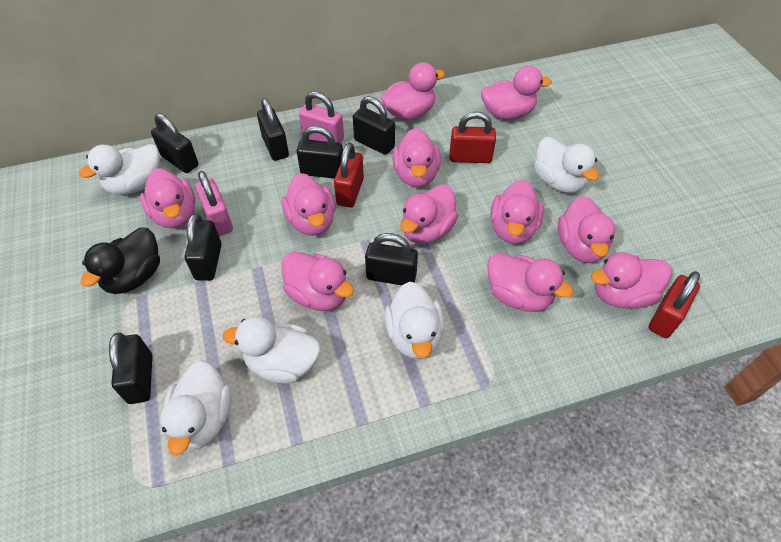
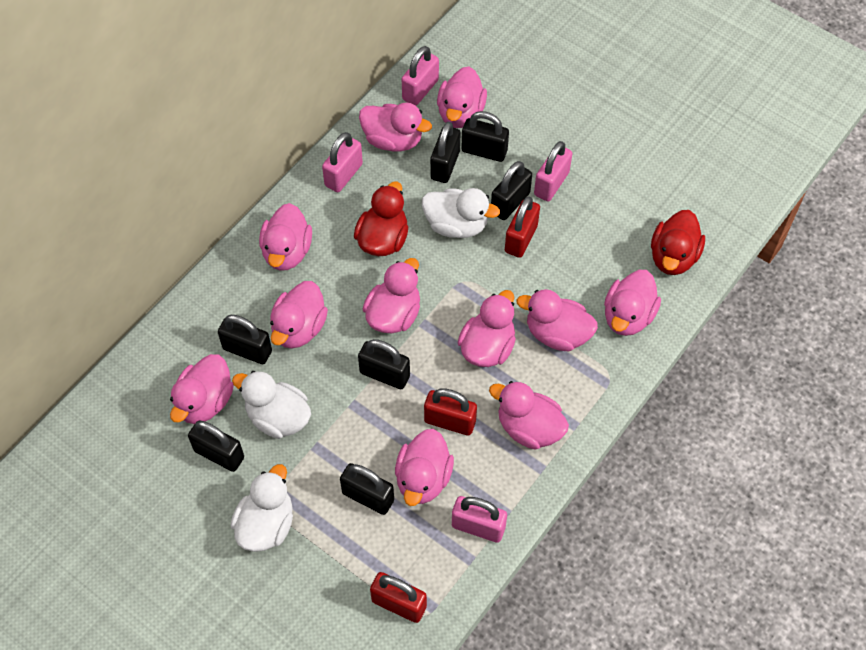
black duck: 1 -> 0
pink padlock: 2 -> 4
red duck: 0 -> 2
white duck: 5 -> 3

